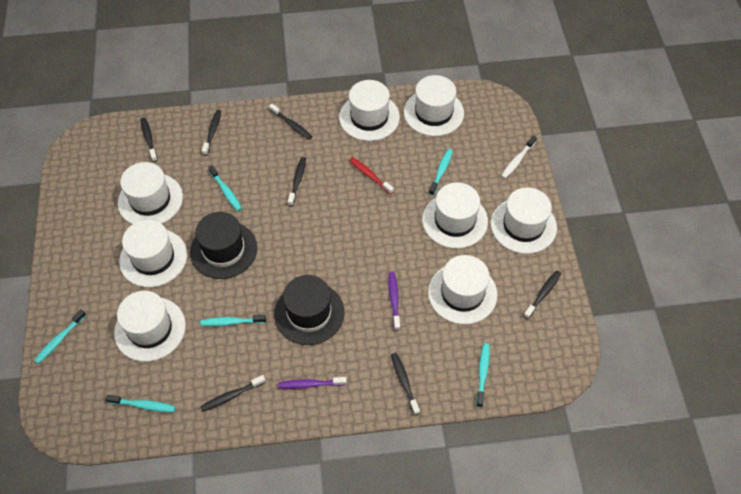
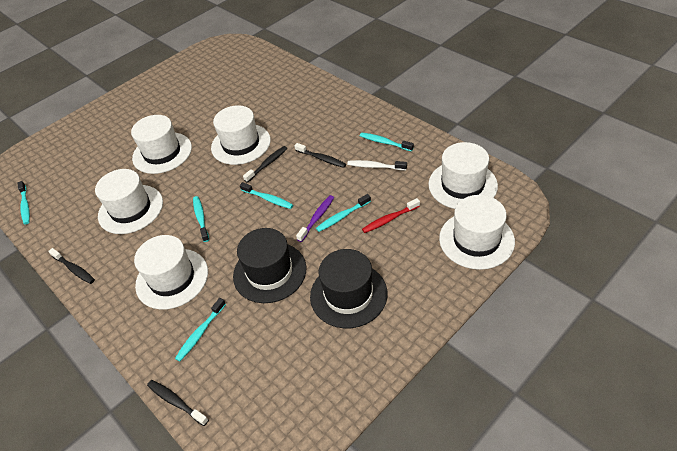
black toothbrush: 7 -> 4
purple toothbrush: 2 -> 1
white hat: 8 -> 6

